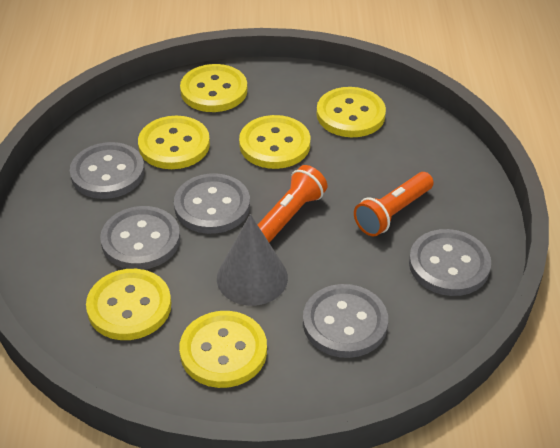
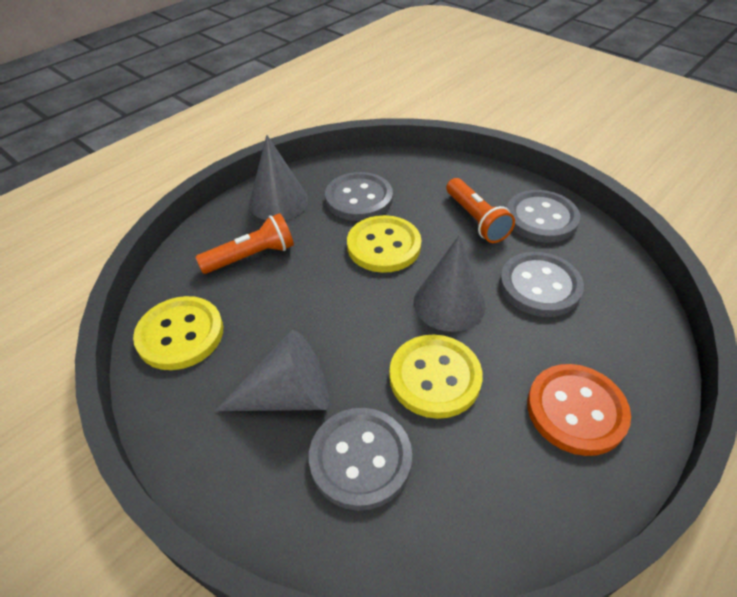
grey button: 5 -> 4
grey cone: 1 -> 3
orange button: 0 -> 1
yellow button: 6 -> 3

